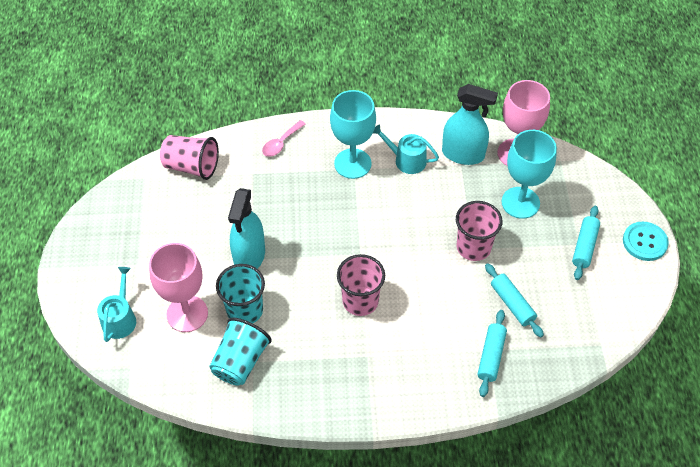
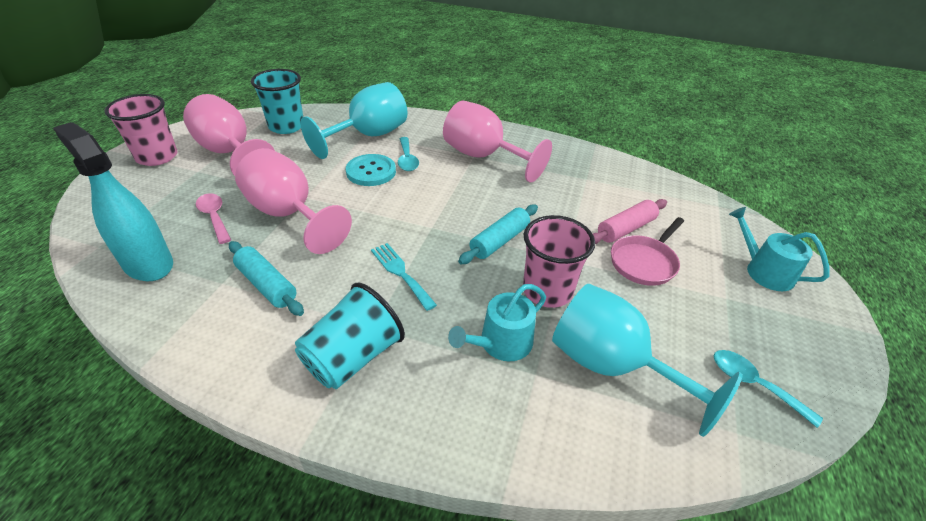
pink cup: 3 -> 2
pink goblet: 2 -> 3
pink pan: 0 -> 1
pink rolling pin: 0 -> 1
turquoise fork: 0 -> 1
turquoise rolling pin: 3 -> 2
turquoise spoon: 0 -> 2
turquoise spray bottle: 2 -> 1

